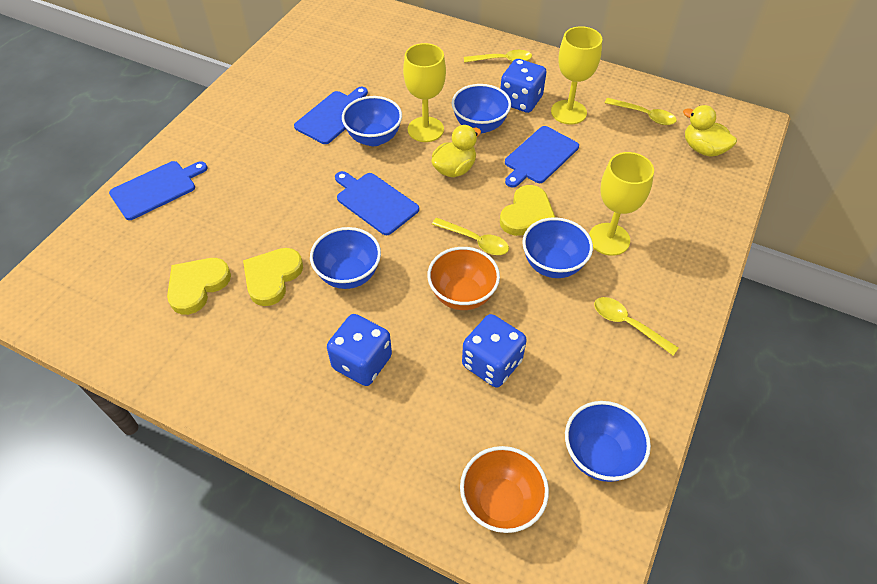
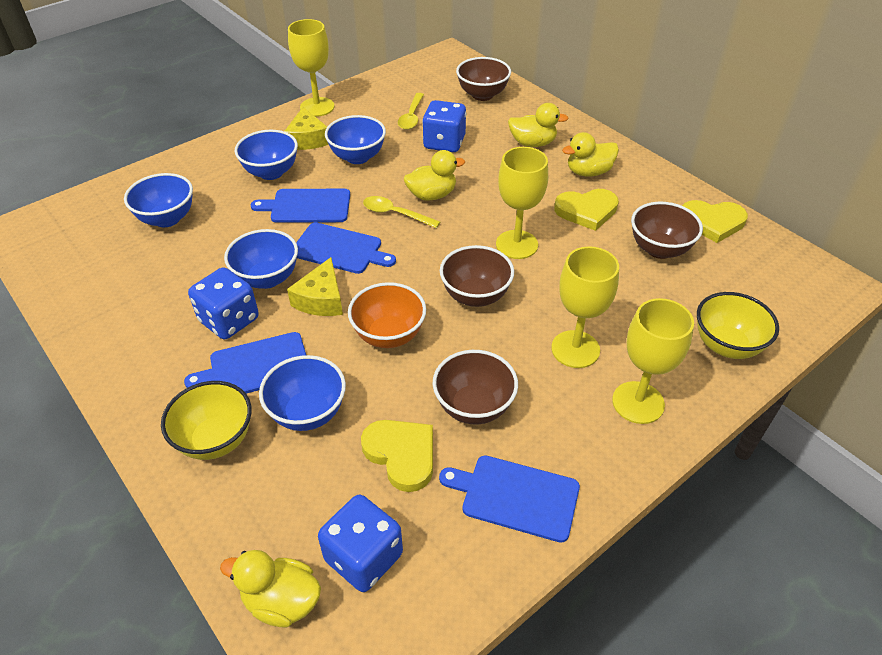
brown bowl: 0 -> 4
orange bowl: 2 -> 1
yellow bowl: 0 -> 2
yellow cheese: 0 -> 2
yellow duck: 2 -> 4
yellow goblet: 3 -> 4
yellow spoon: 4 -> 2

